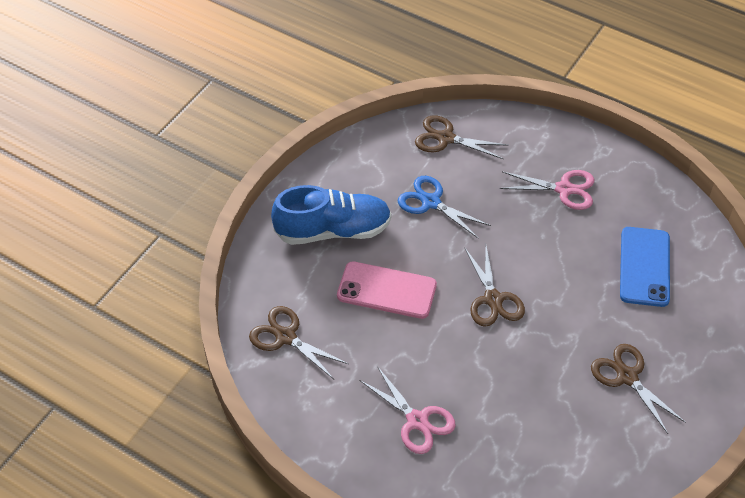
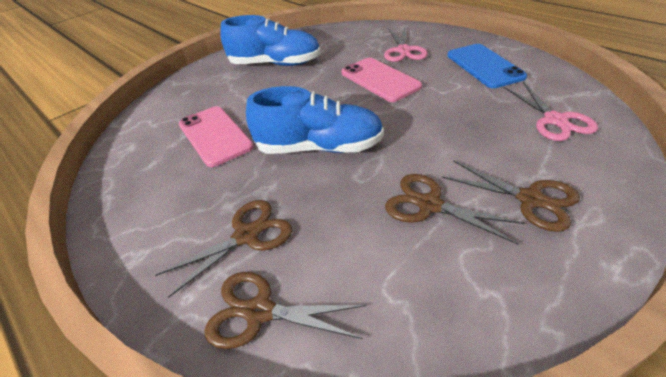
blue scissors: 1 -> 0
blue shoe: 1 -> 2
pink phone: 1 -> 2

